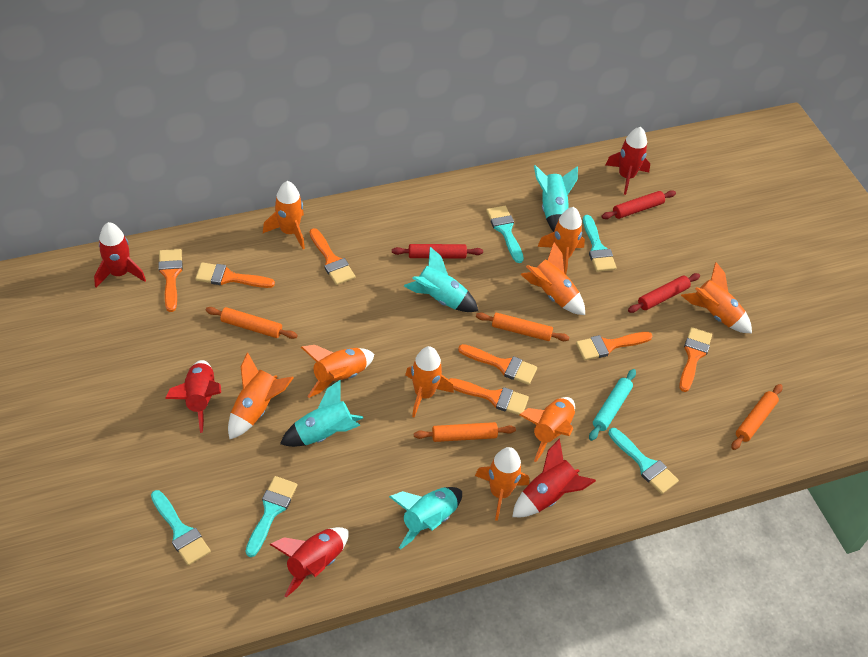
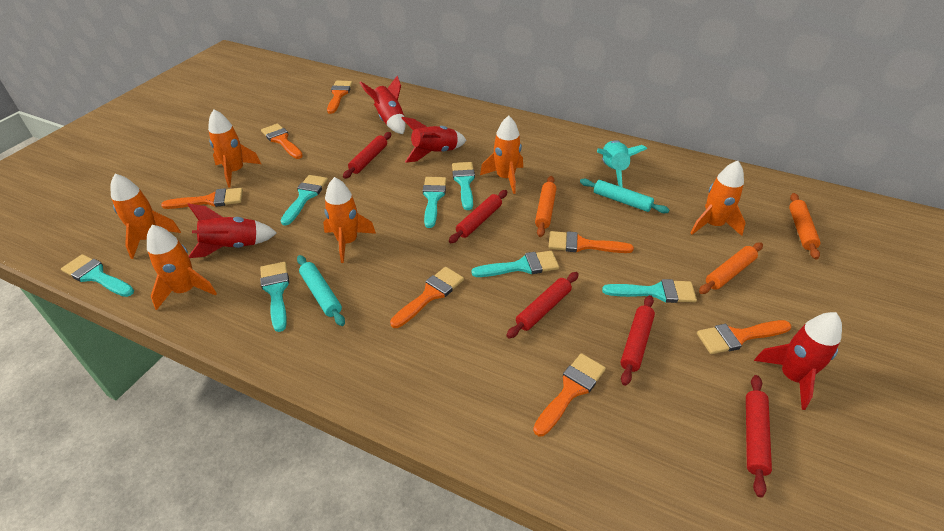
orange rocket: 9 -> 6
orange rolling pin: 4 -> 3
red rocket: 5 -> 4
red rolling pin: 3 -> 5
turquoise brush: 5 -> 7
turquoise rocket: 4 -> 1
turquoise rolling pin: 1 -> 2

